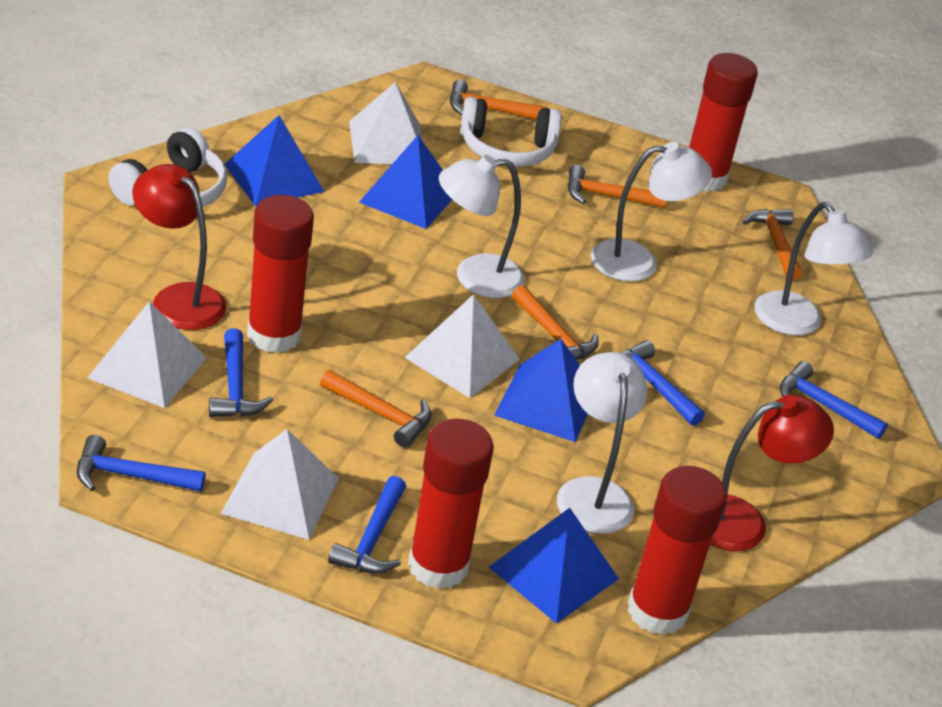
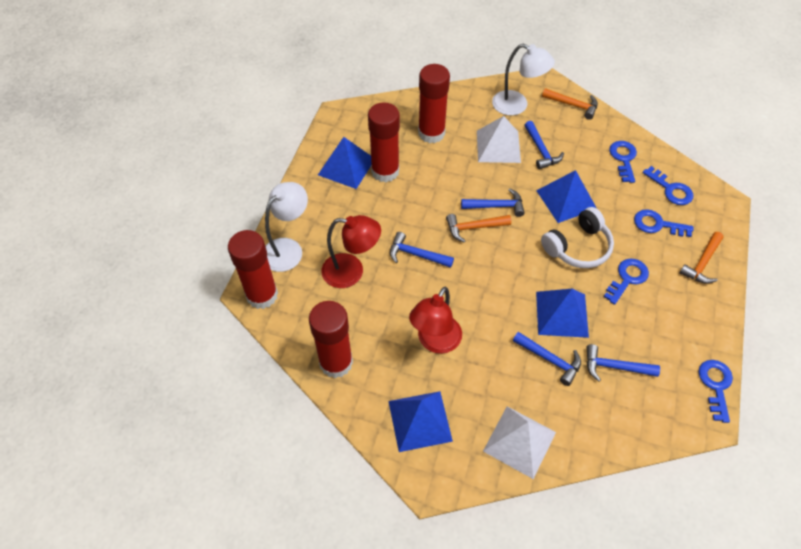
blue key: 0 -> 5
orange hammer: 5 -> 3
white headphones: 2 -> 1
white lamp: 4 -> 2
white pyramid: 4 -> 2

